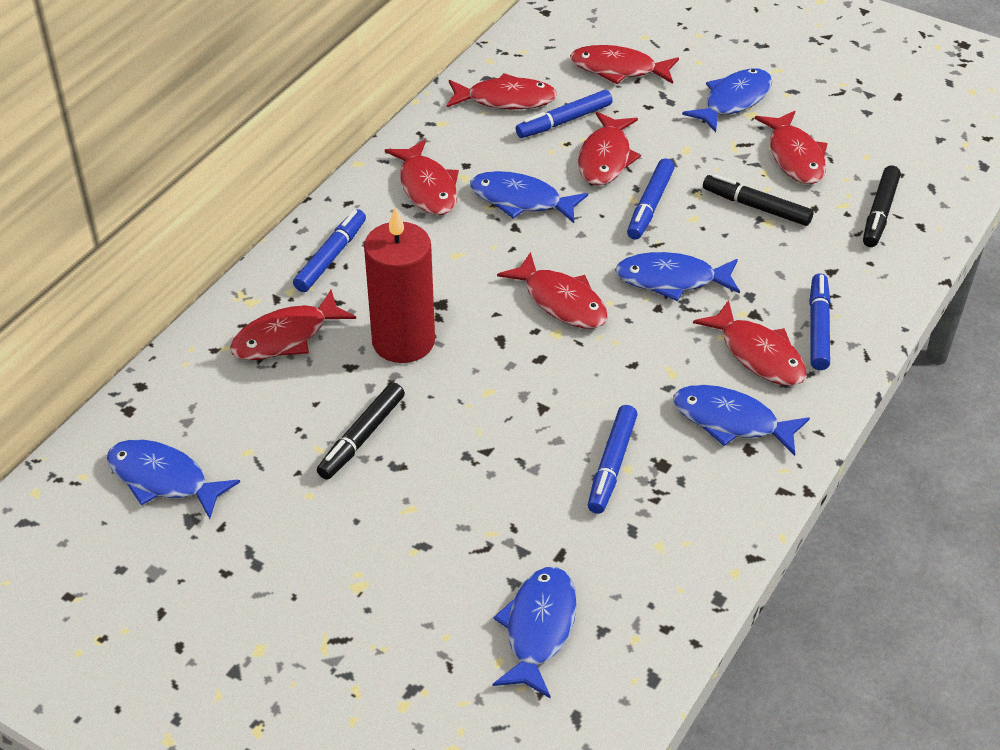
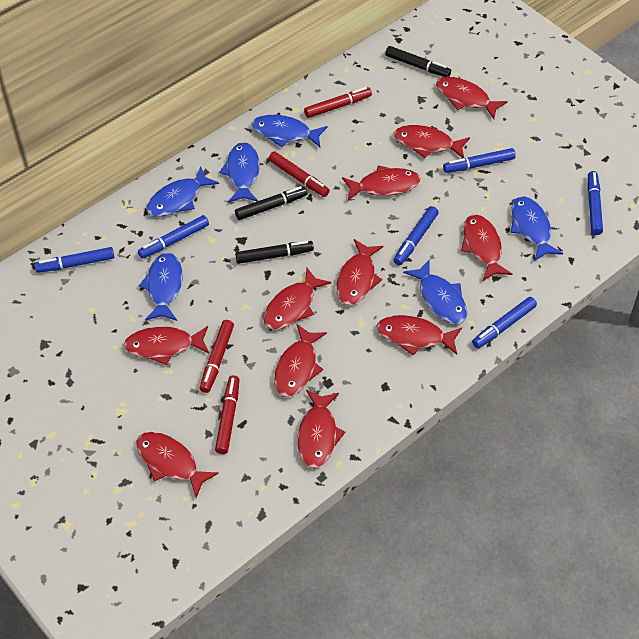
blue marker: 5 -> 6
red candle: 1 -> 0
red fish: 8 -> 11
red marker: 0 -> 4

